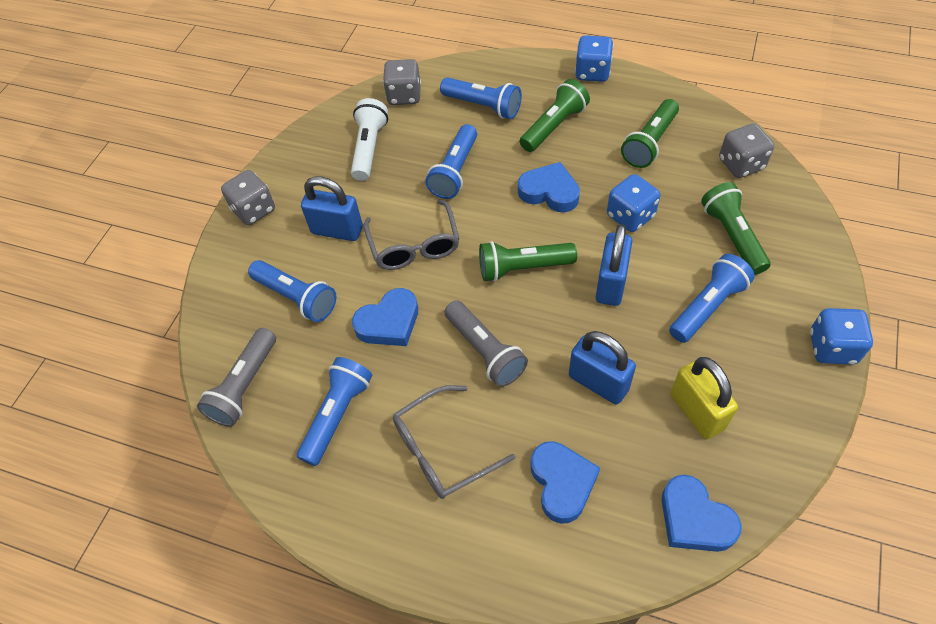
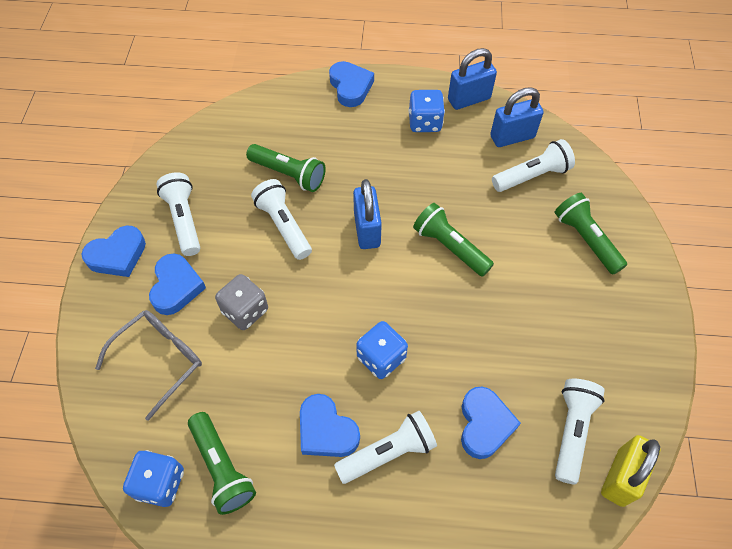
blue flashlight: 5 -> 0
blue heart: 4 -> 5
grey dice: 3 -> 1
grey flashlight: 2 -> 0
grey glasses: 2 -> 1
white flashlight: 1 -> 5

